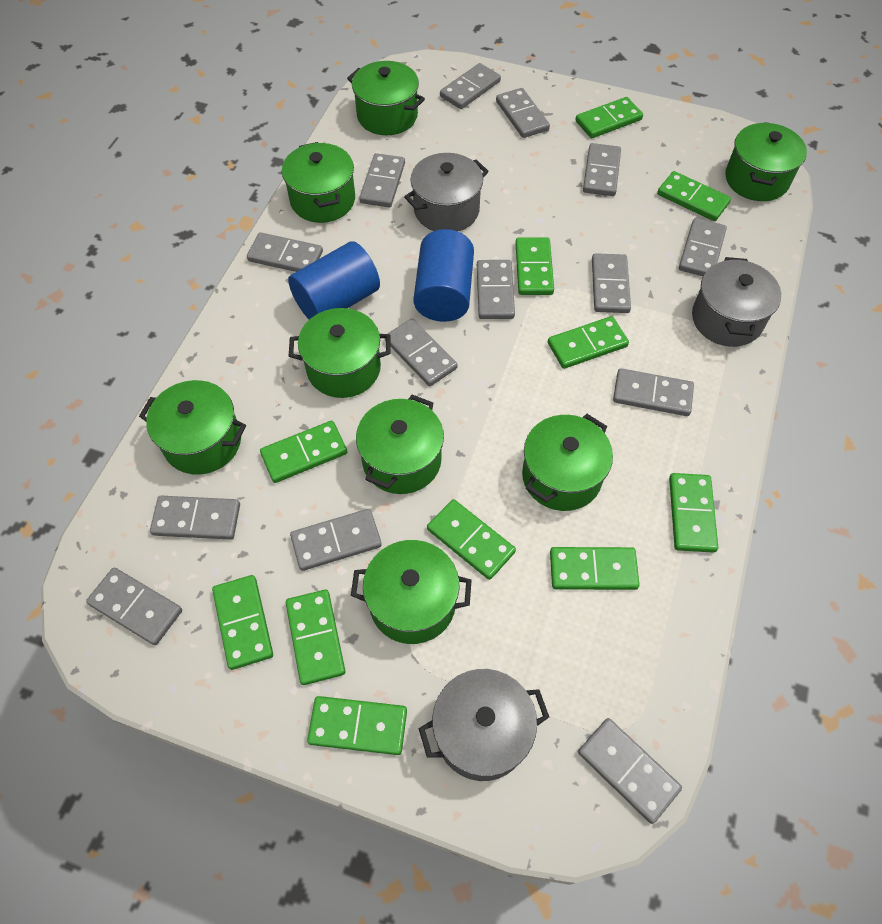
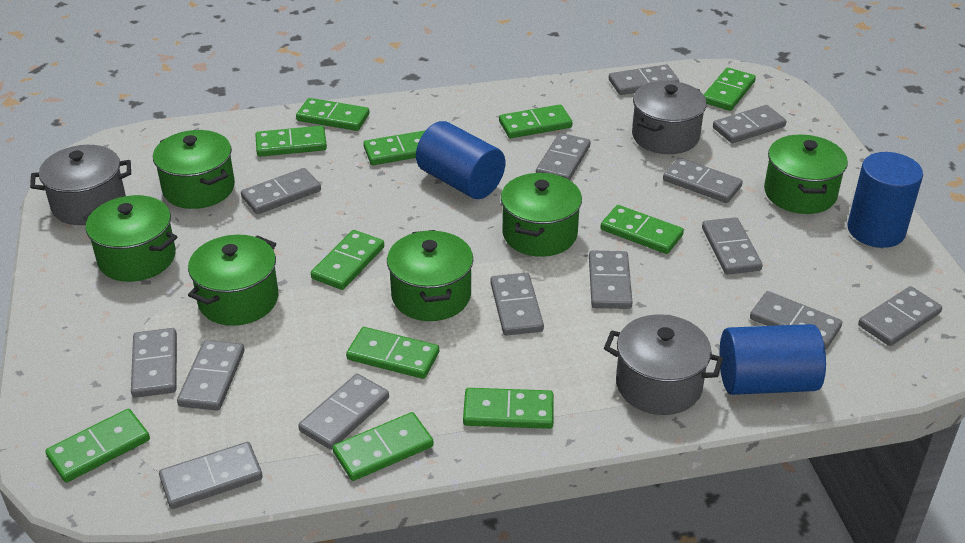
blue cylinder: 2 -> 3
green pot: 8 -> 6

